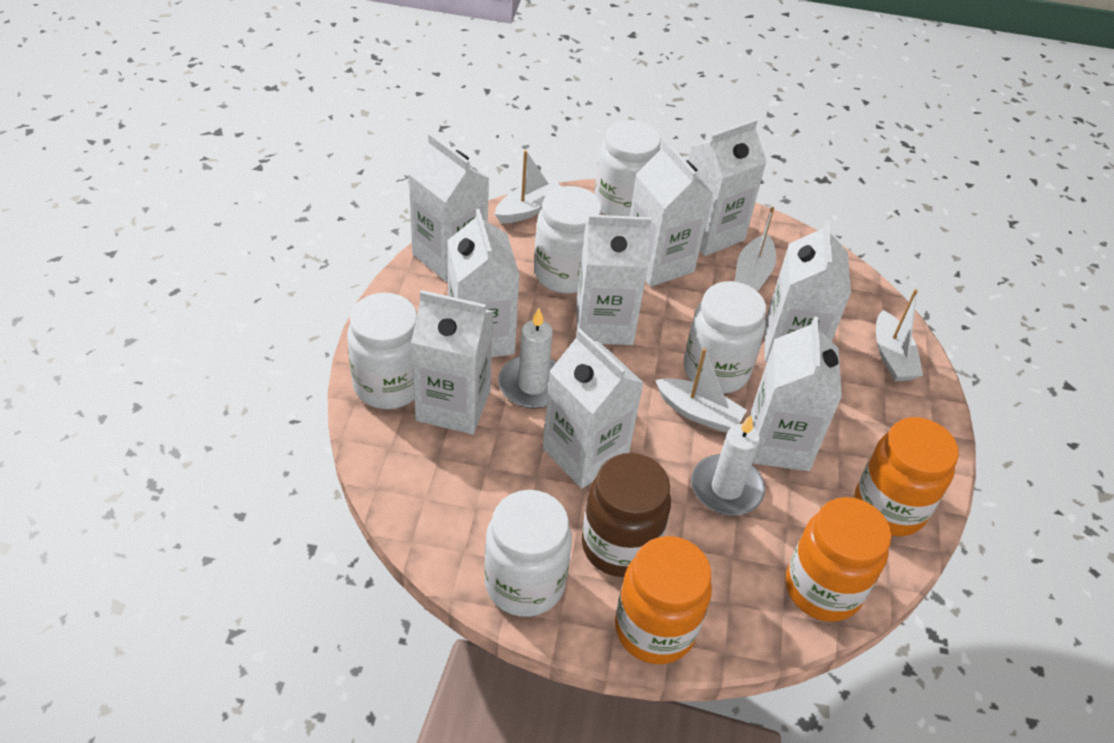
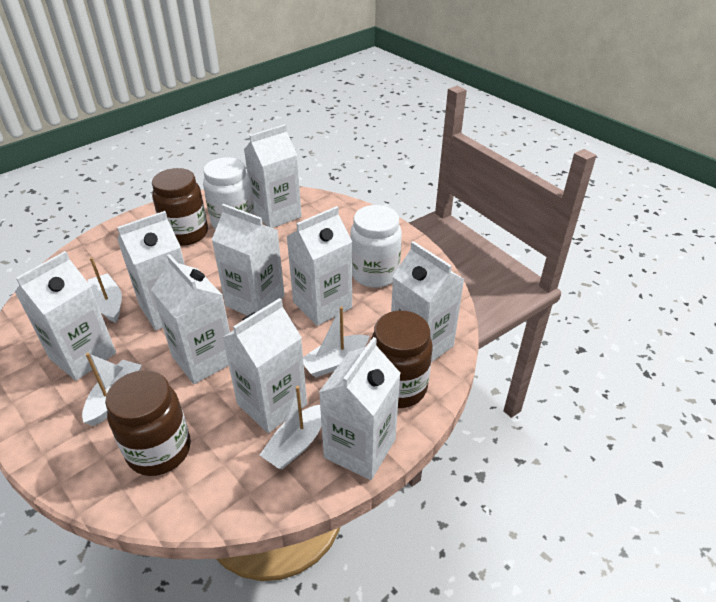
brown jar: 1 -> 3
orange jar: 3 -> 0
white candle: 2 -> 0
white jar: 5 -> 2

